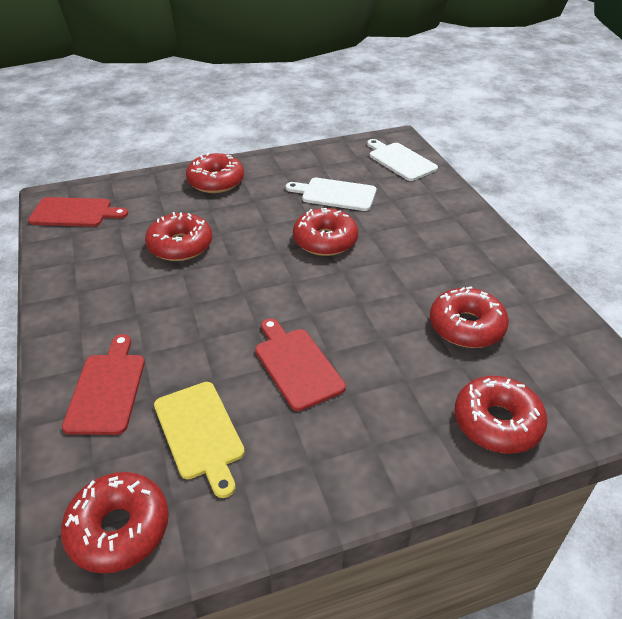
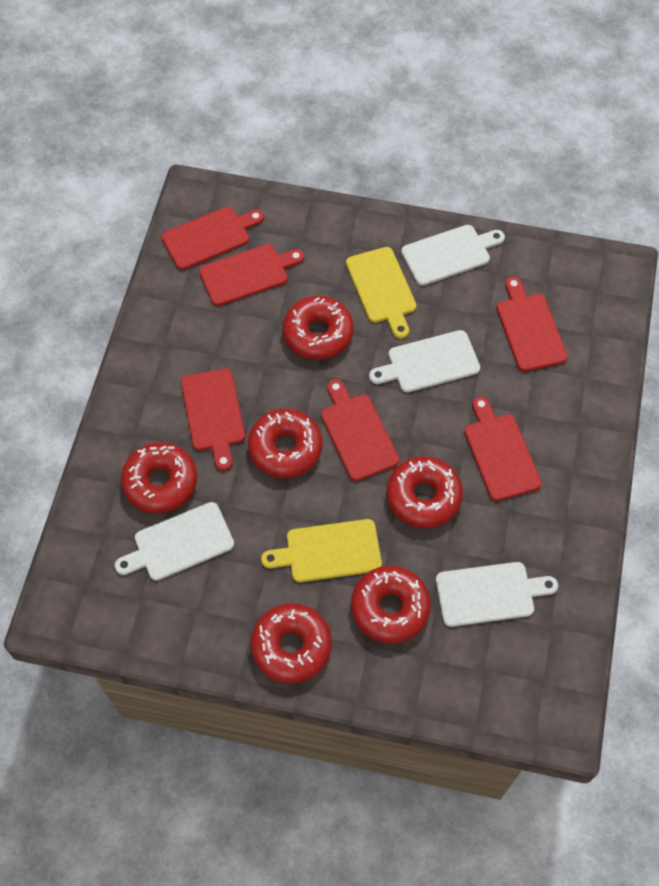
red cutting board: 3 -> 6
white cutting board: 2 -> 4
yellow cutting board: 1 -> 2

